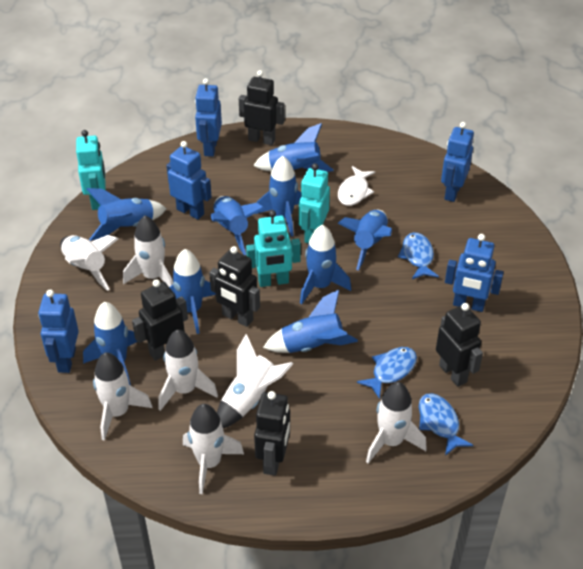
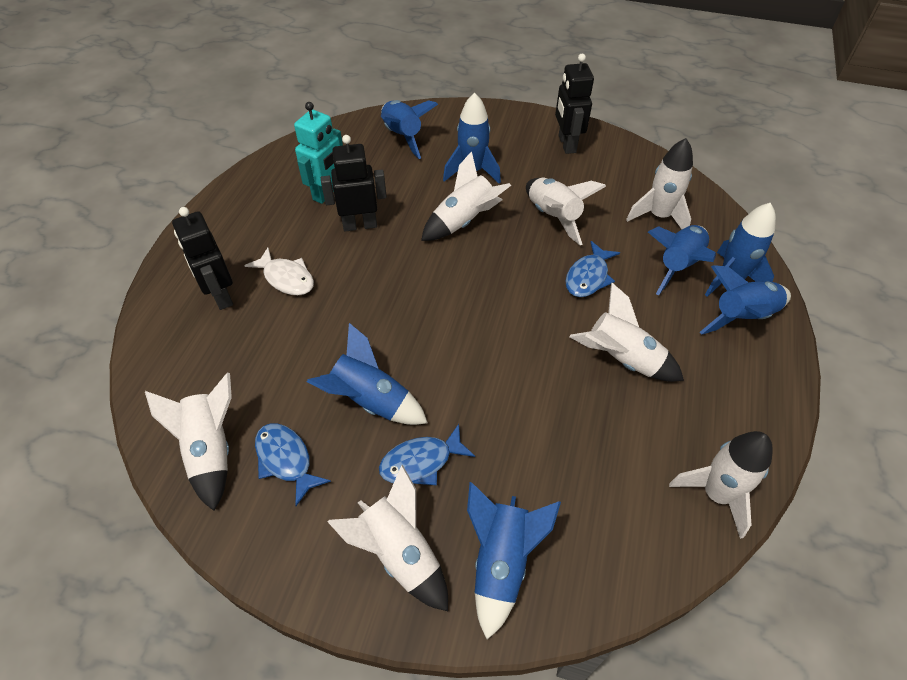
black robot: 5 -> 3
blue robot: 5 -> 0
blue rocket: 9 -> 7
turquoise robot: 3 -> 1

